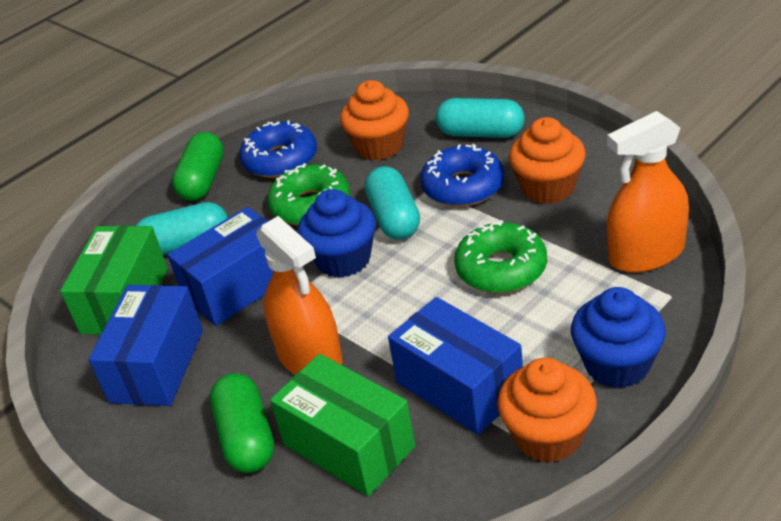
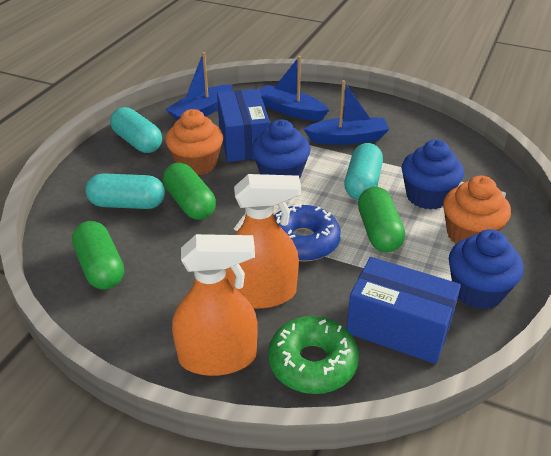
blue boat: 0 -> 3
blue box: 3 -> 2
blue cupcake: 2 -> 3
blue donut: 2 -> 1
green box: 2 -> 0
green capsule: 2 -> 3
green donut: 2 -> 1
orange cupcake: 3 -> 2

